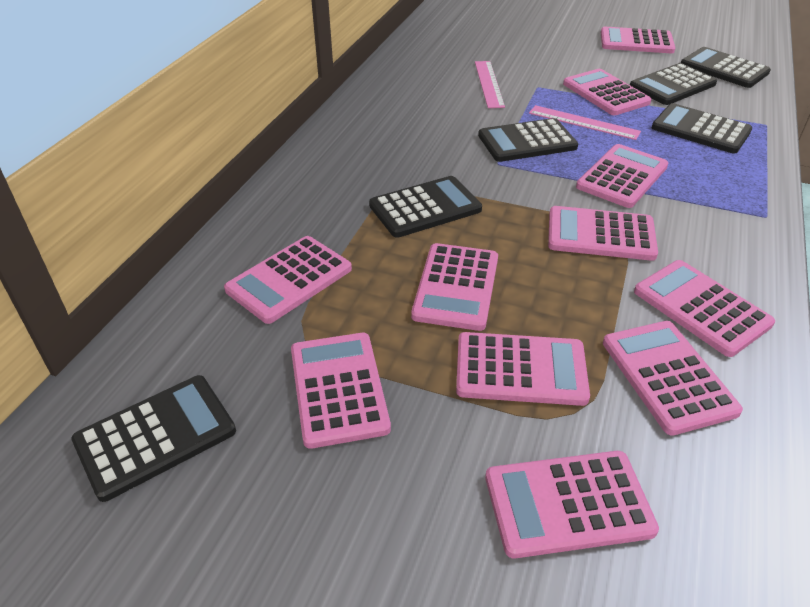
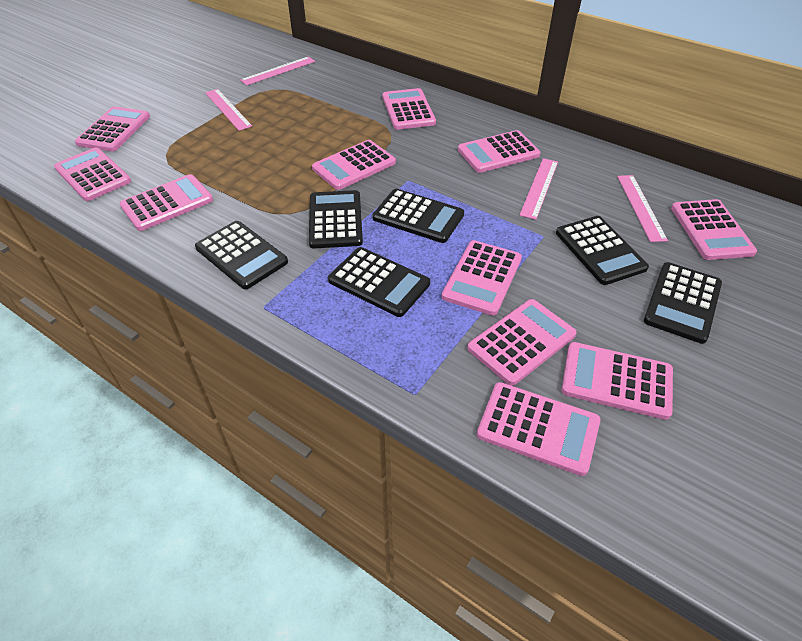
pink ruler: 2 -> 4

